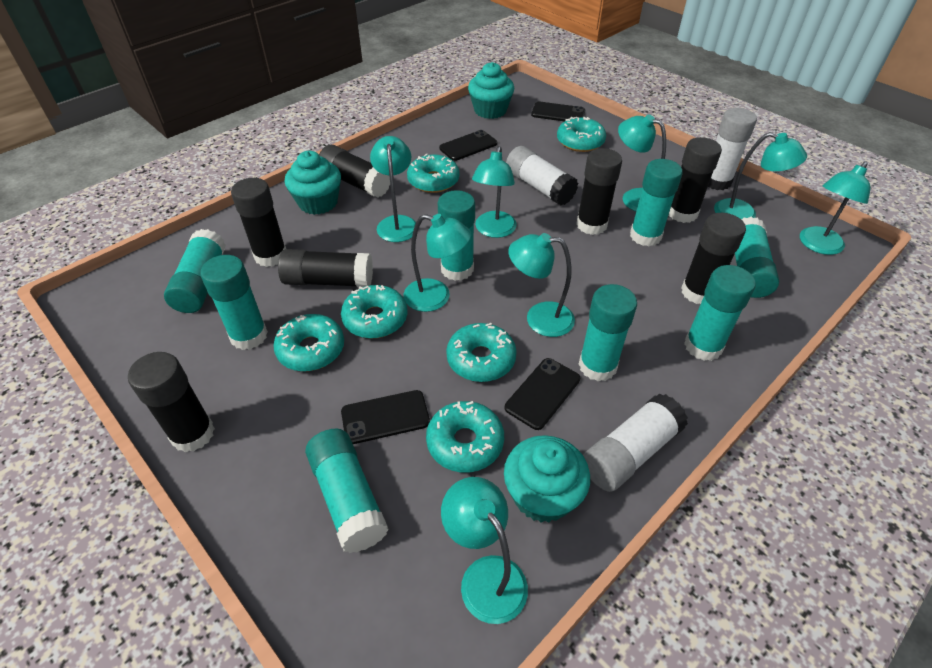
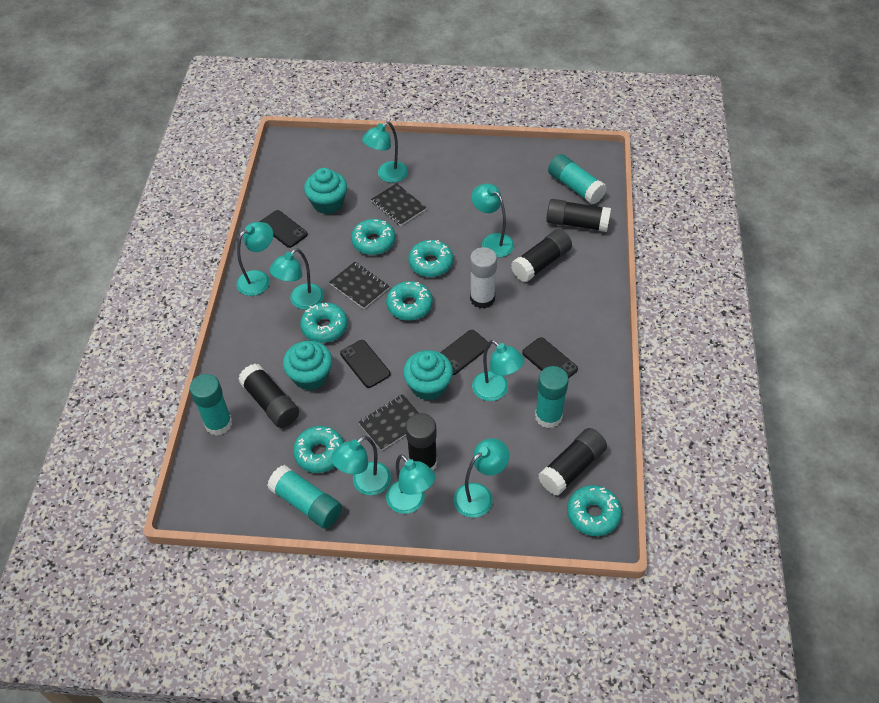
black glue stick: 7 -> 5
black notebook: 0 -> 3
turquoise glue stick: 8 -> 4
white glue stick: 3 -> 1

